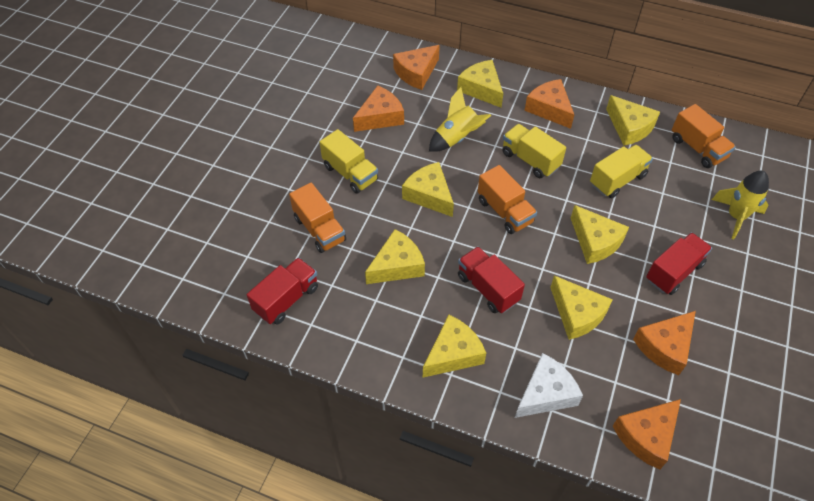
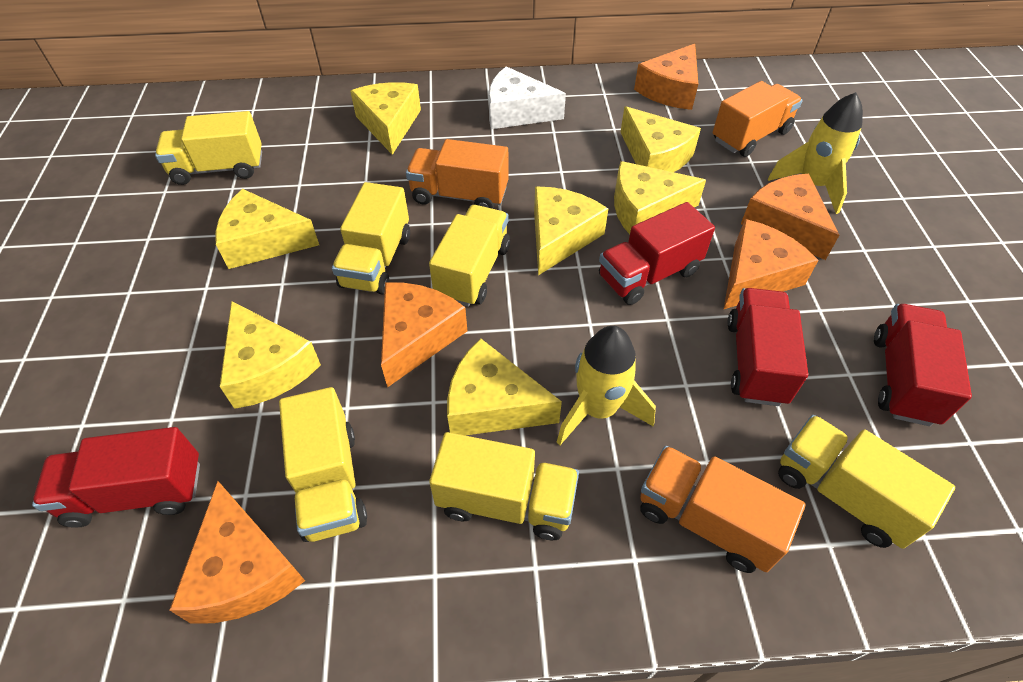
red truck: 3 -> 4
yellow truck: 3 -> 6

